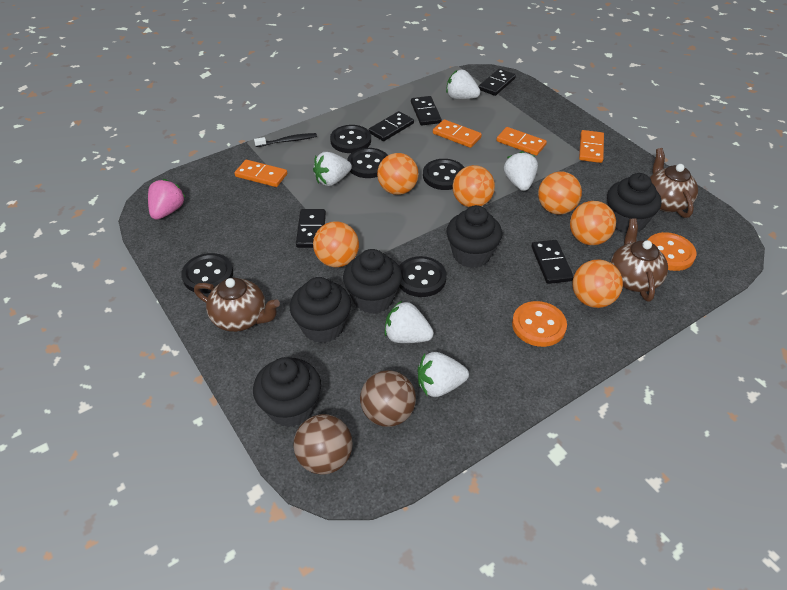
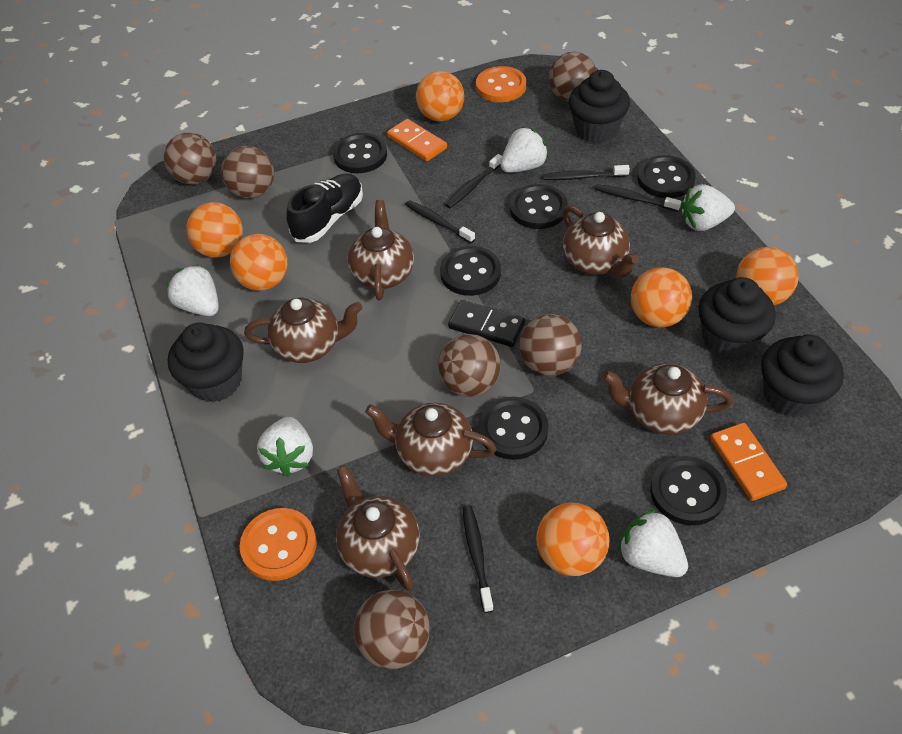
black button: 5 -> 6
black cupcake: 5 -> 4
black domino: 5 -> 1
black shoe: 0 -> 1
black toothbrush: 1 -> 5
brown ball: 2 -> 6
brown teapot: 3 -> 6
orange domino: 4 -> 2
pink strawberry: 1 -> 0

